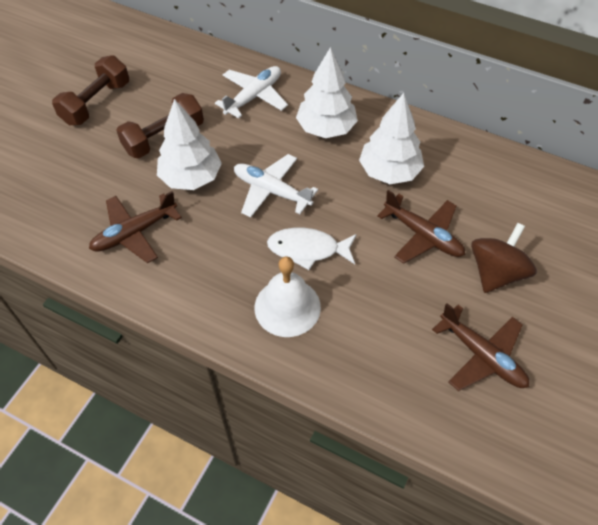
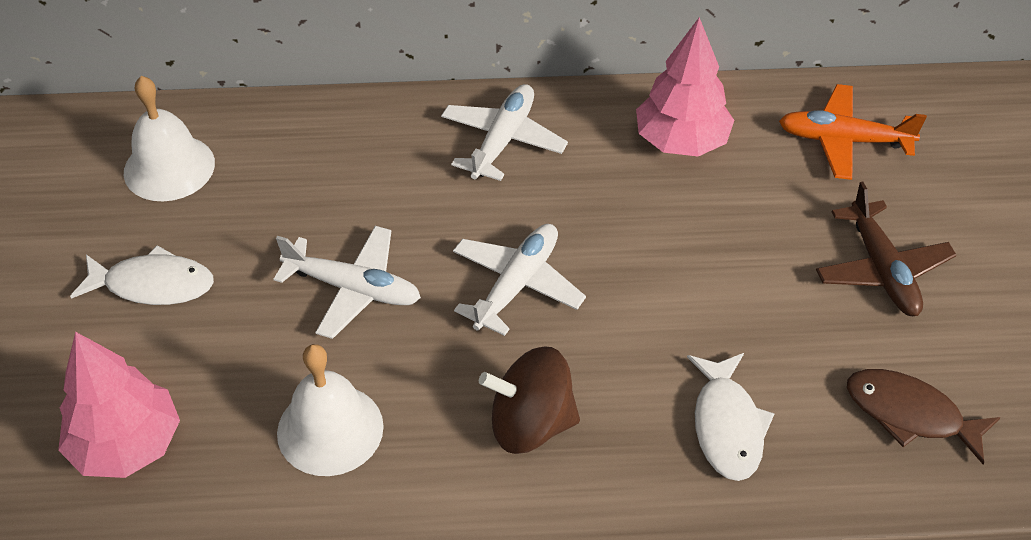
brown dumbbell: 2 -> 0
brown fish: 0 -> 1
brown plane: 3 -> 1
orange plane: 0 -> 1
pink tree: 0 -> 2
white bell: 1 -> 2
white fish: 1 -> 2
white plane: 2 -> 3
white tree: 3 -> 0

